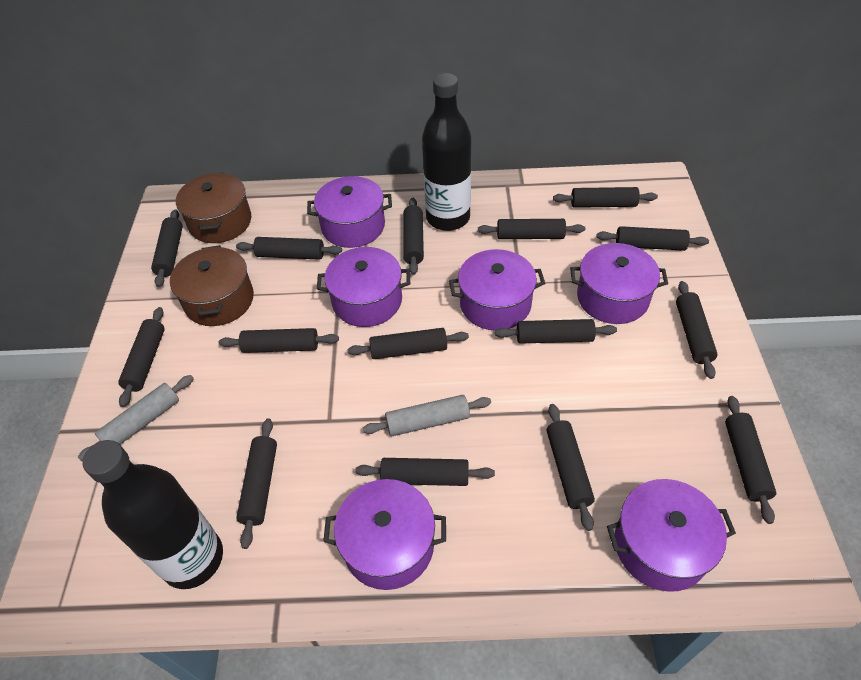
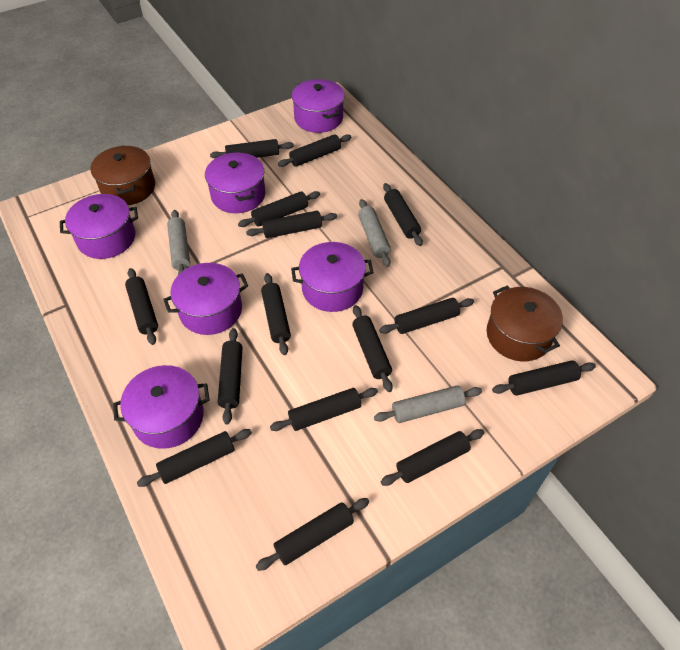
black bottle: 2 -> 0
grey rolling pin: 2 -> 3

